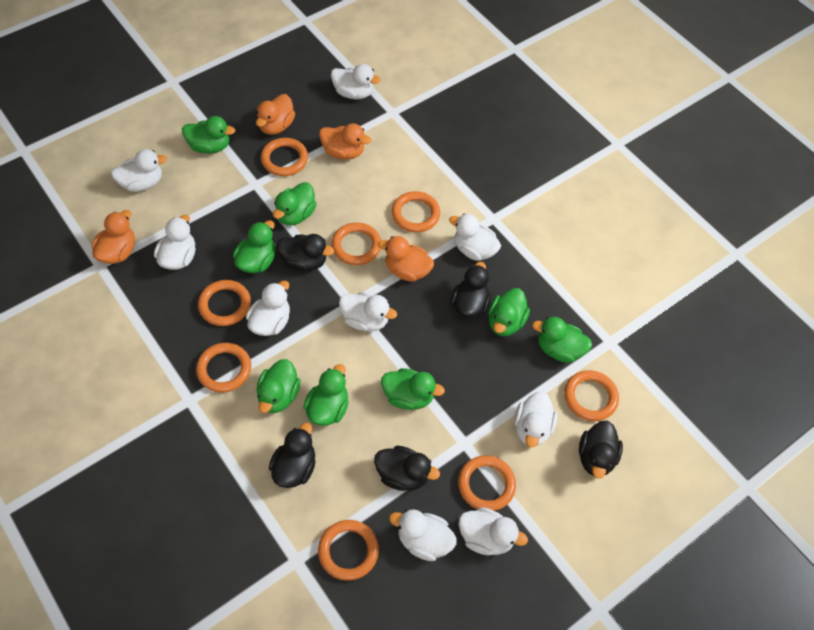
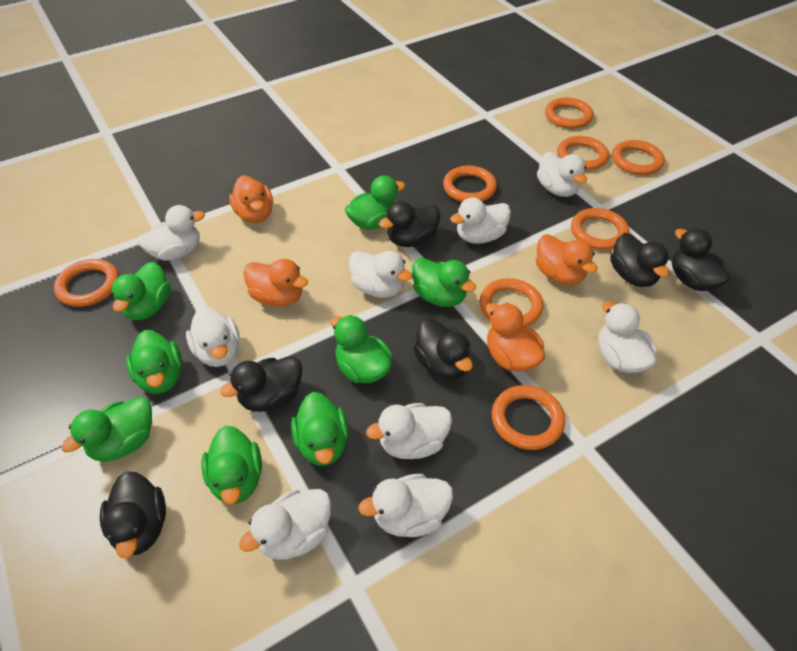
black duck: 5 -> 6

